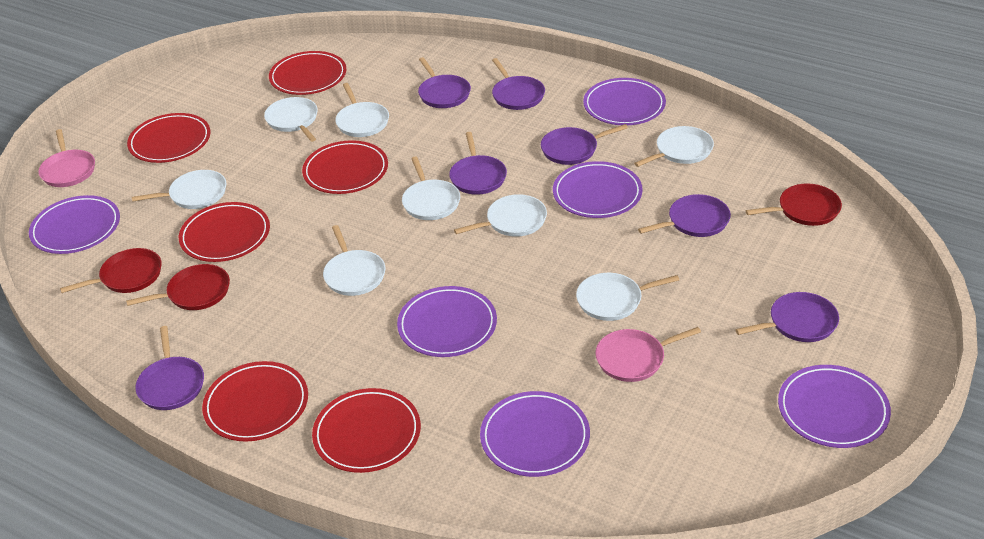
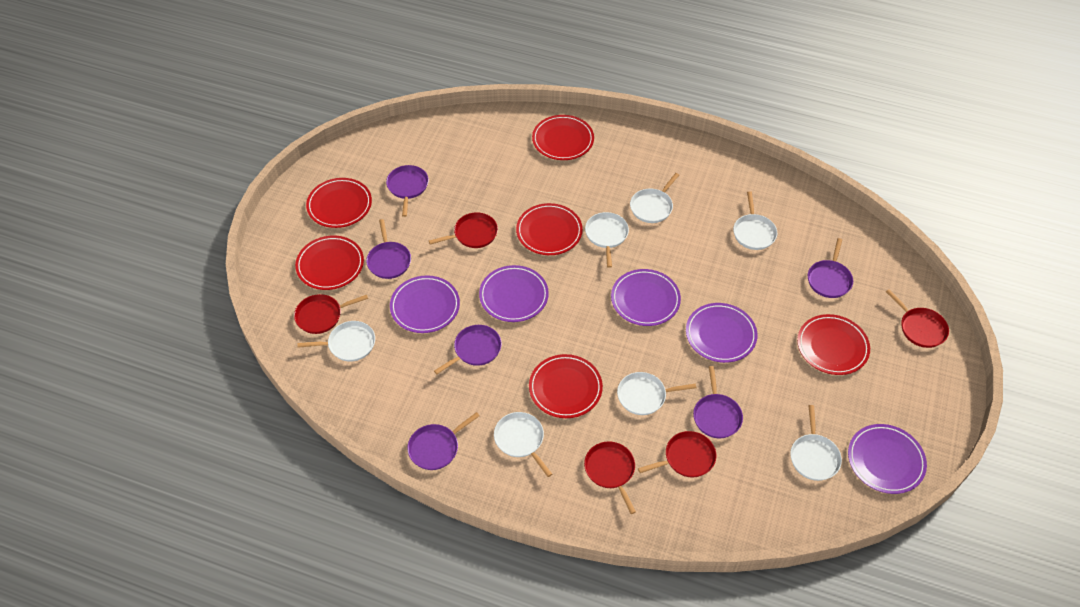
pink pan: 2 -> 0
purple pan: 7 -> 6
purple plate: 6 -> 5
red pan: 3 -> 5
white pan: 8 -> 7

